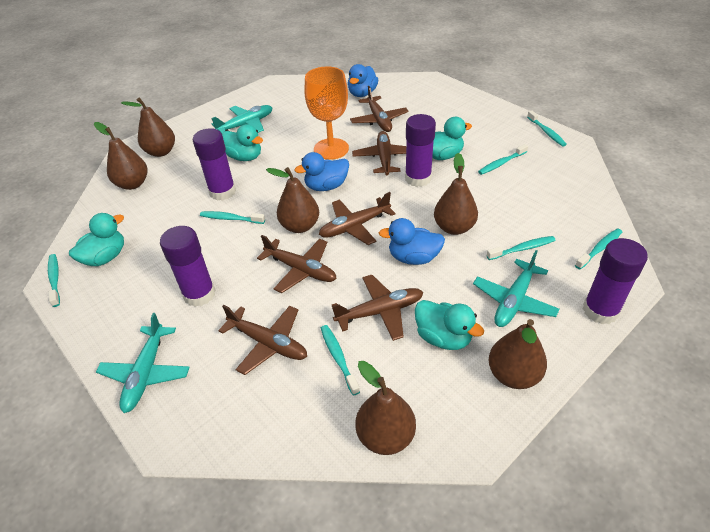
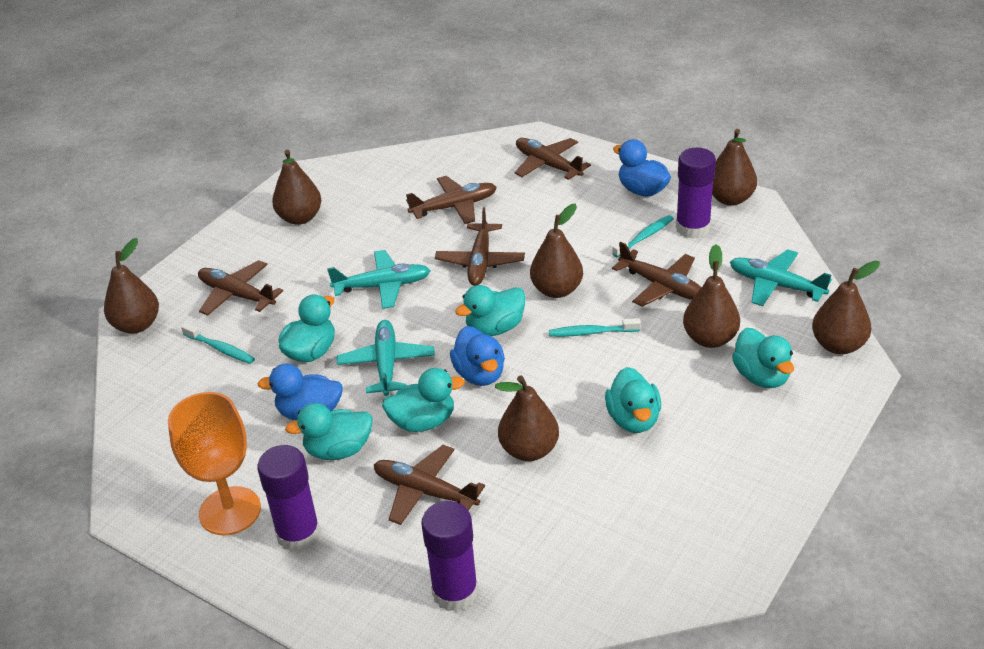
brown pear: 6 -> 7
purple glue stick: 4 -> 3
turquoise duck: 4 -> 6
turquoise toothbrush: 7 -> 3

